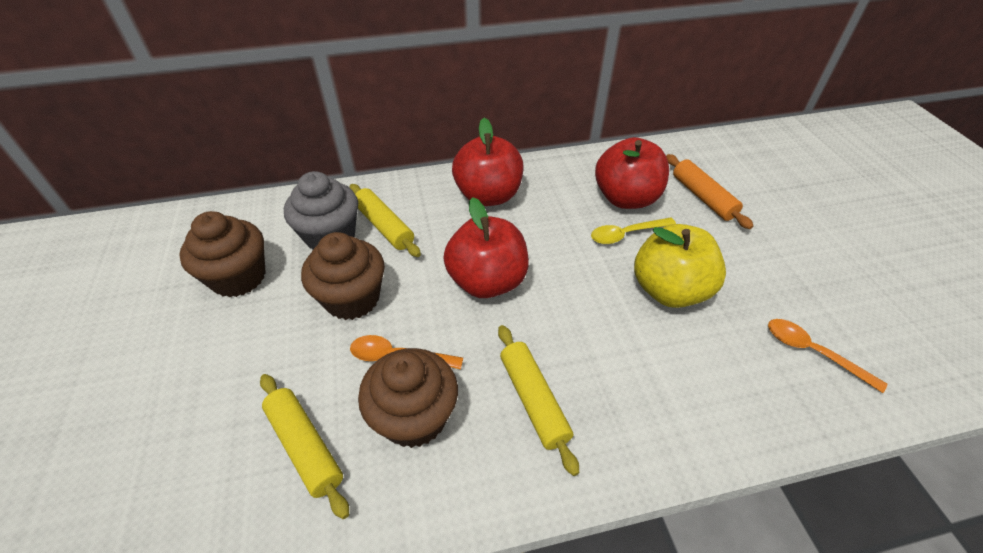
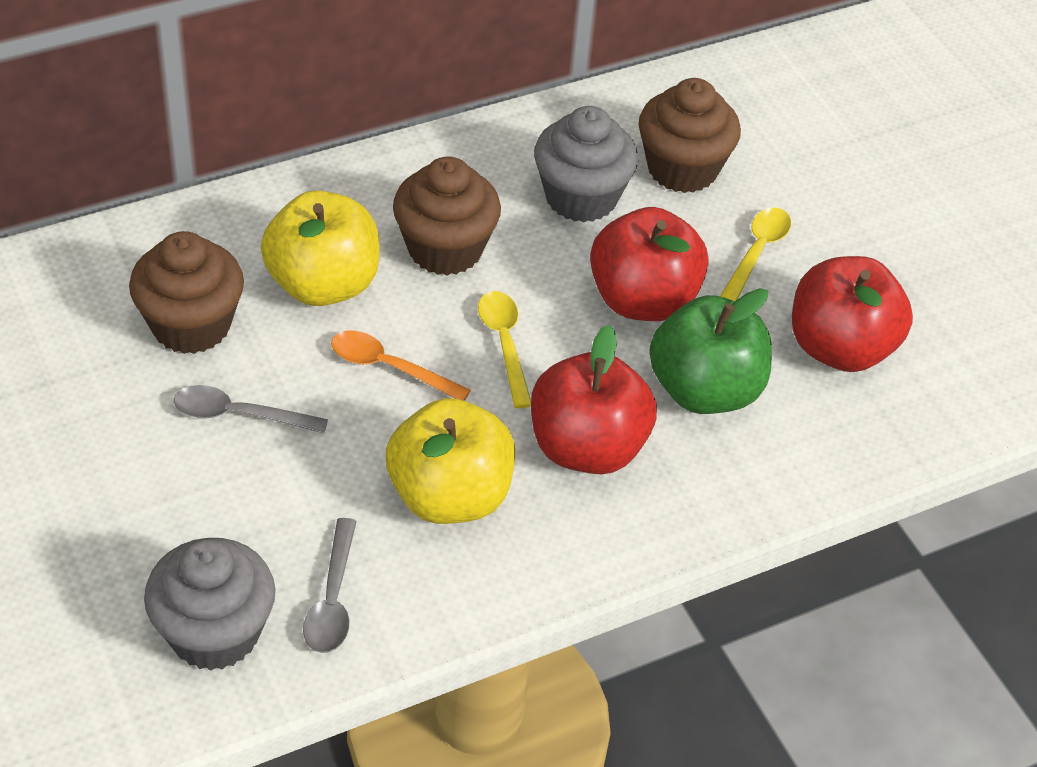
green apple: 0 -> 1
grey cupcake: 1 -> 2
grey spoon: 0 -> 2
orange rolling pin: 1 -> 0
orange spoon: 2 -> 1
yellow apple: 1 -> 2
yellow rolling pin: 3 -> 0
yellow spoon: 1 -> 2

